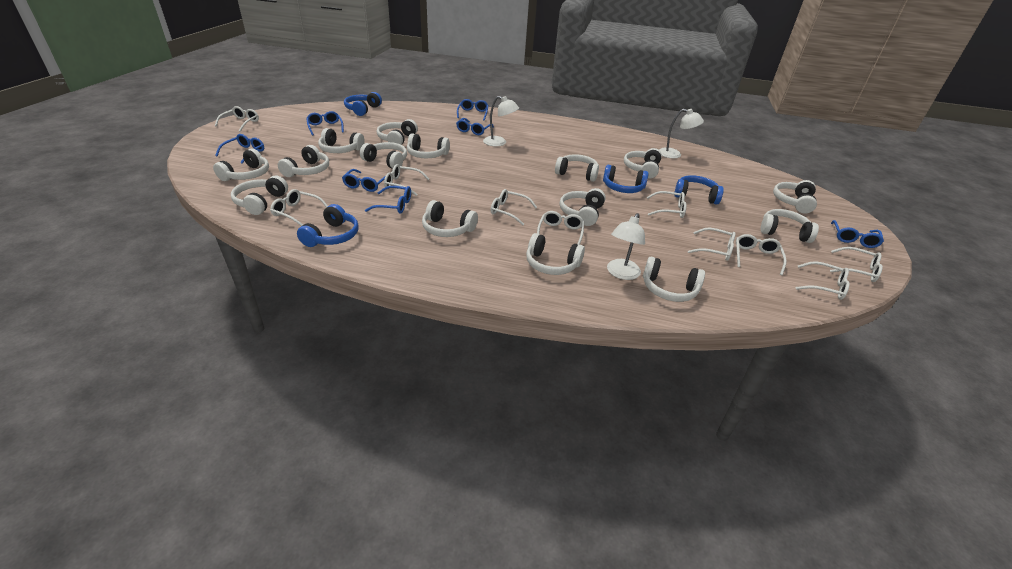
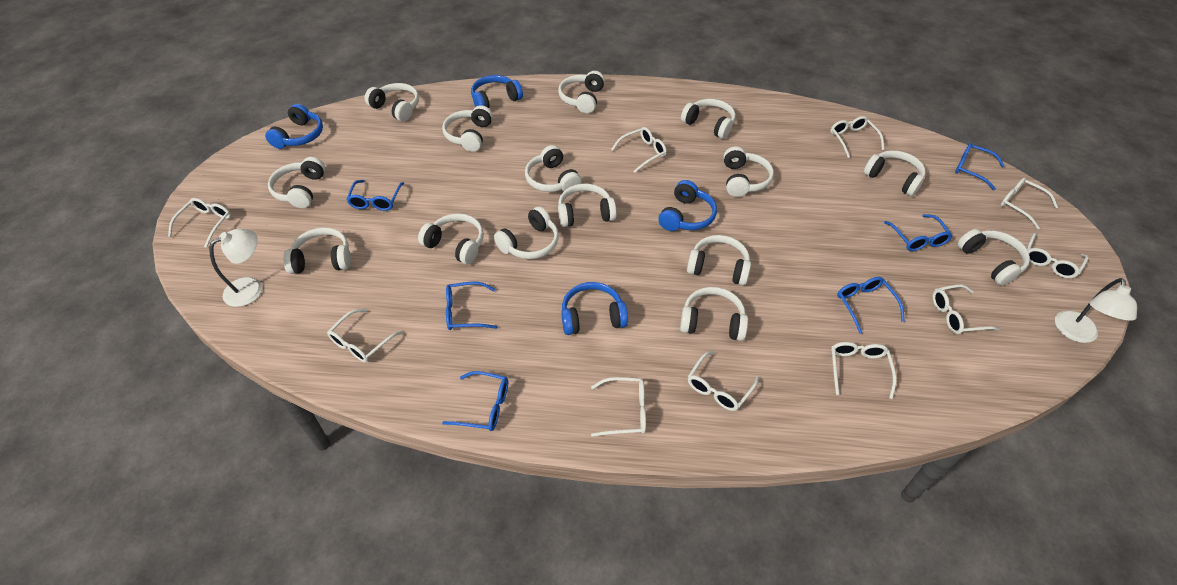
blue glasses: 7 -> 6
white lamp: 3 -> 2

